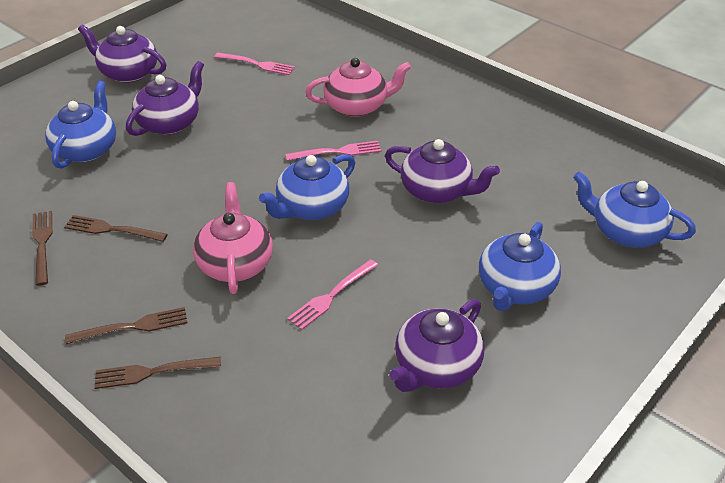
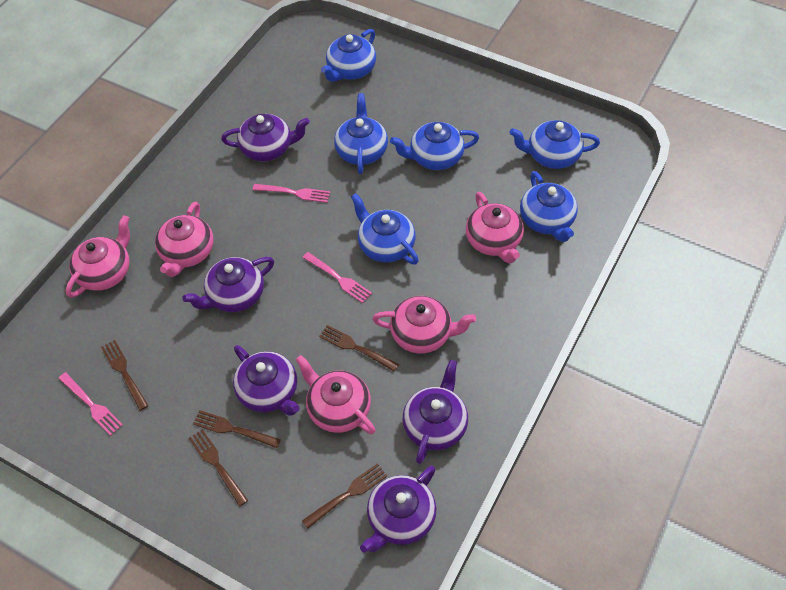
blue teapot: 4 -> 6
brown fork: 4 -> 5
pink teapot: 2 -> 5
purple teapot: 4 -> 5

